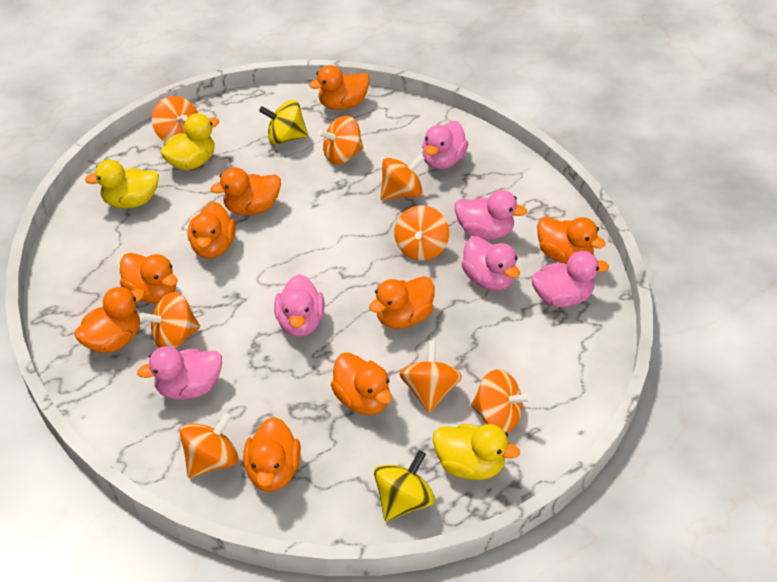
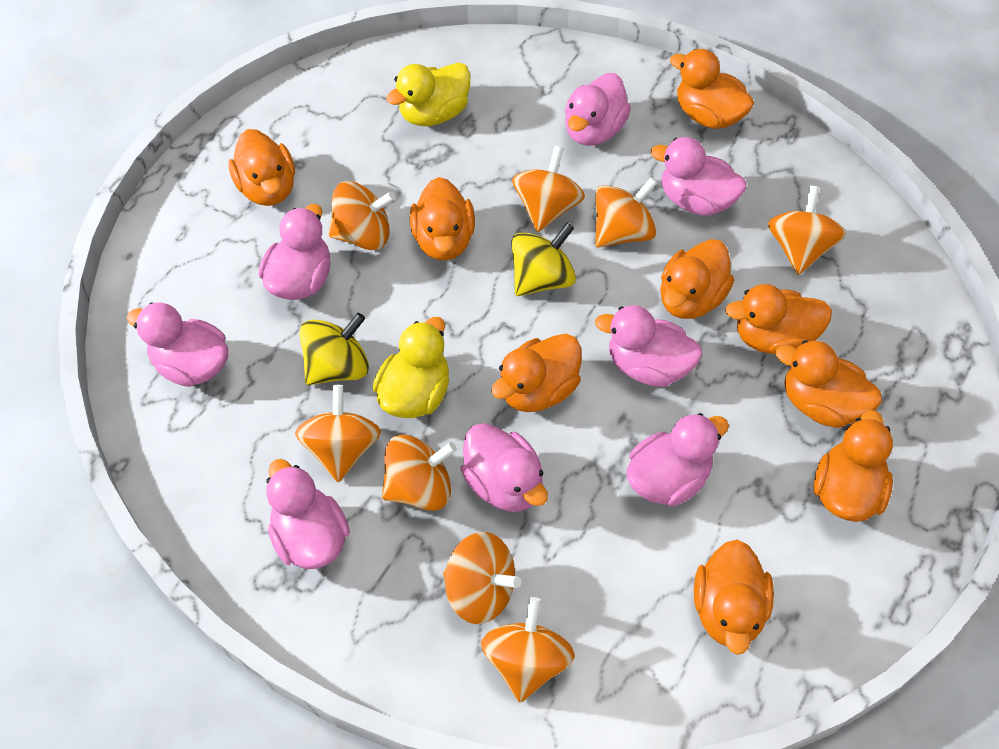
pink duck: 6 -> 8
yellow duck: 3 -> 2

